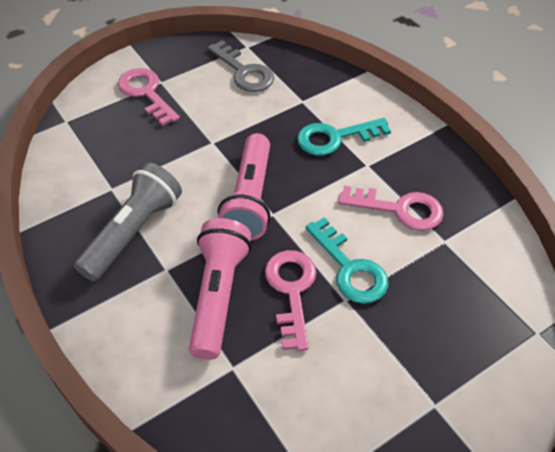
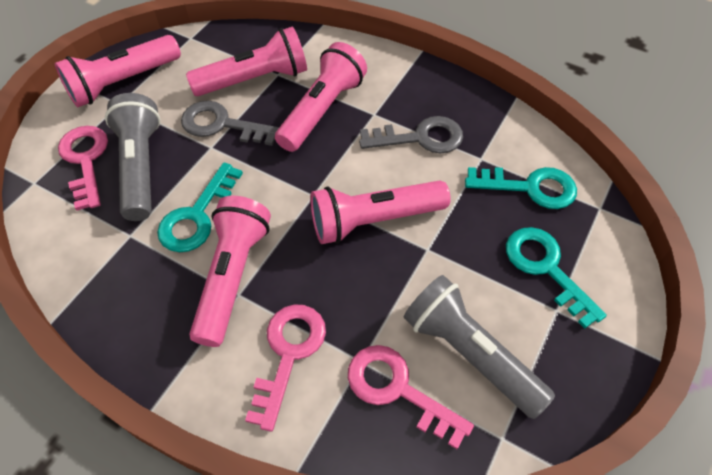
grey flashlight: 1 -> 2
grey key: 1 -> 2
pink flashlight: 2 -> 5
turquoise key: 2 -> 3

